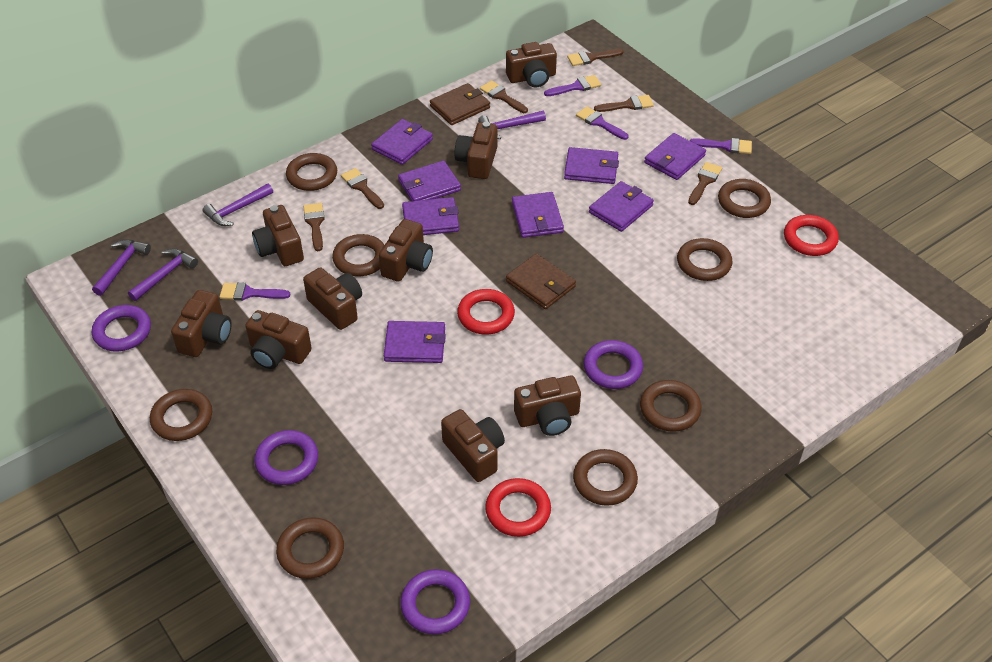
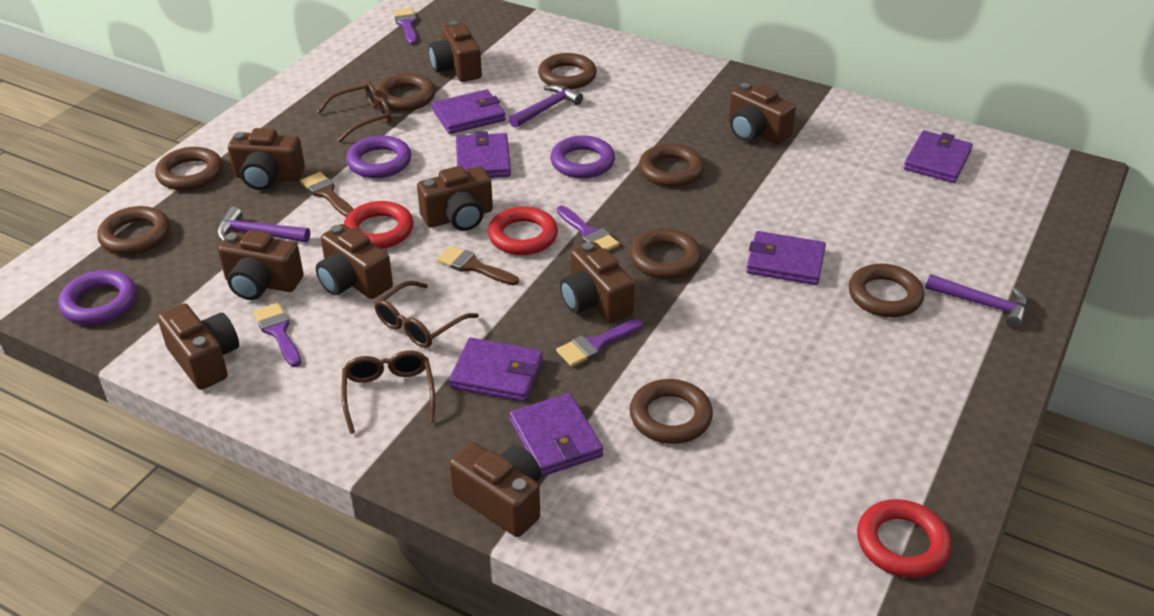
brown brush: 6 -> 2
brown glasses: 0 -> 3
brown wallet: 2 -> 0
purple hammer: 4 -> 3
purple ring: 4 -> 3
purple wallet: 8 -> 6

